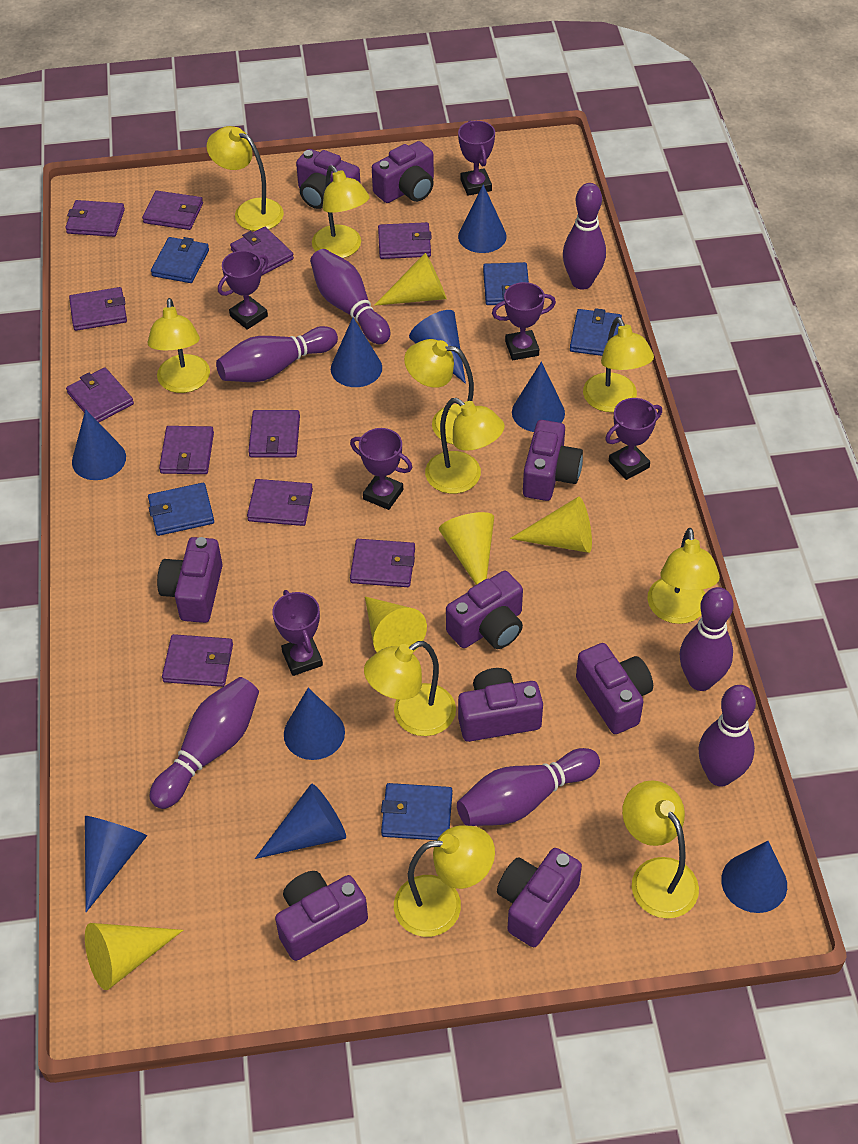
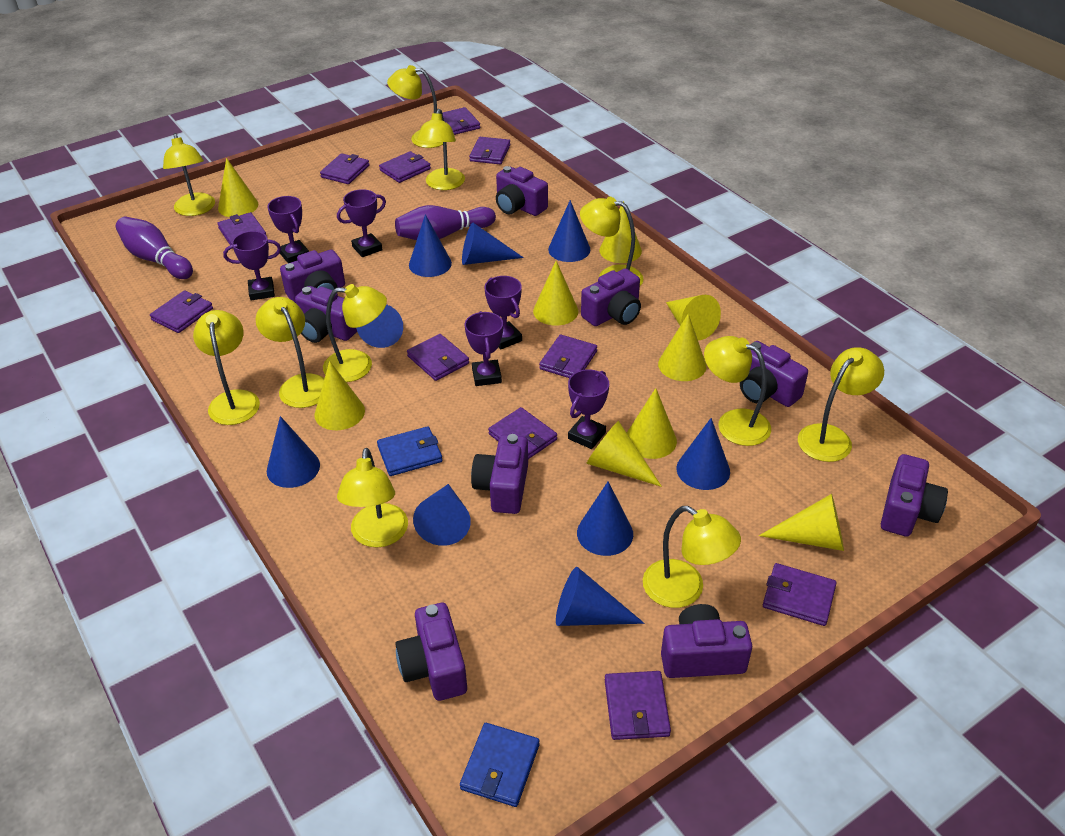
blue wallet: 5 -> 2
purple bowling pin: 7 -> 2
yellow cone: 5 -> 9
yellow lamp: 10 -> 11

